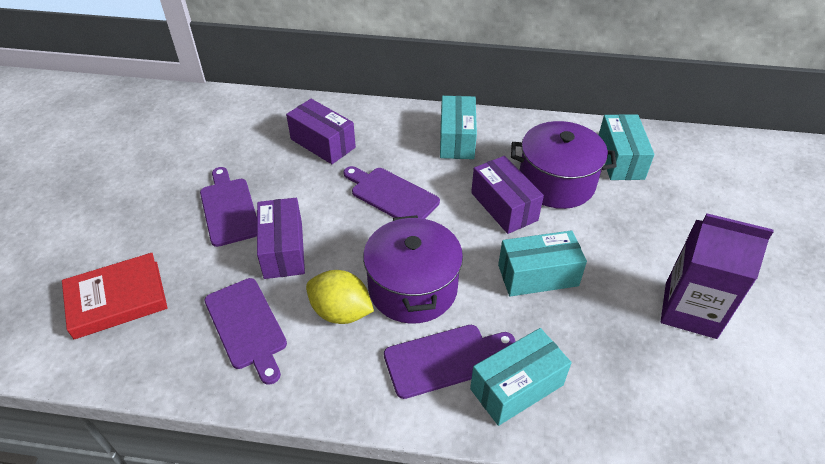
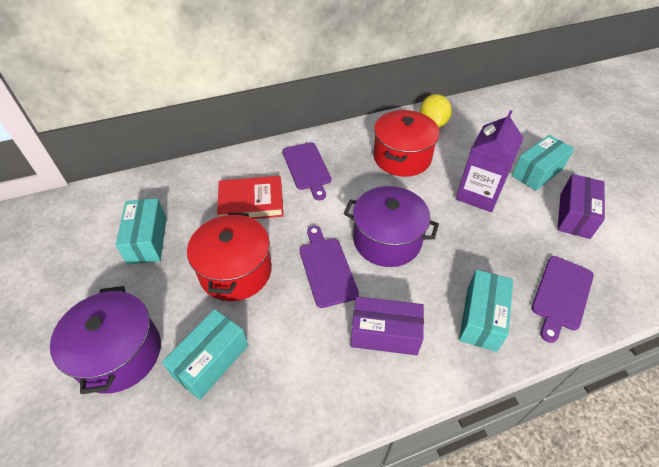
purple box: 3 -> 2
purple cutting board: 4 -> 3
red pot: 0 -> 2

